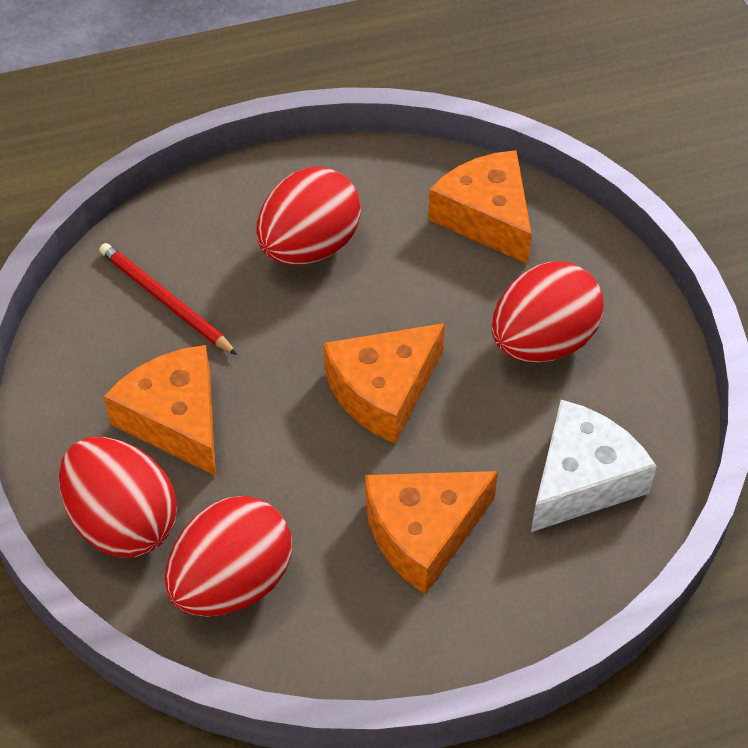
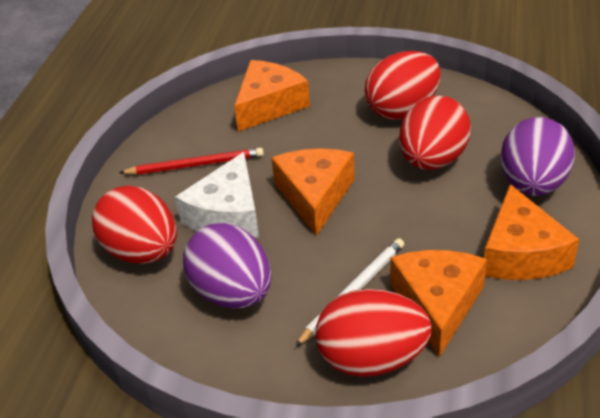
purple egg: 0 -> 2
white pencil: 0 -> 1

